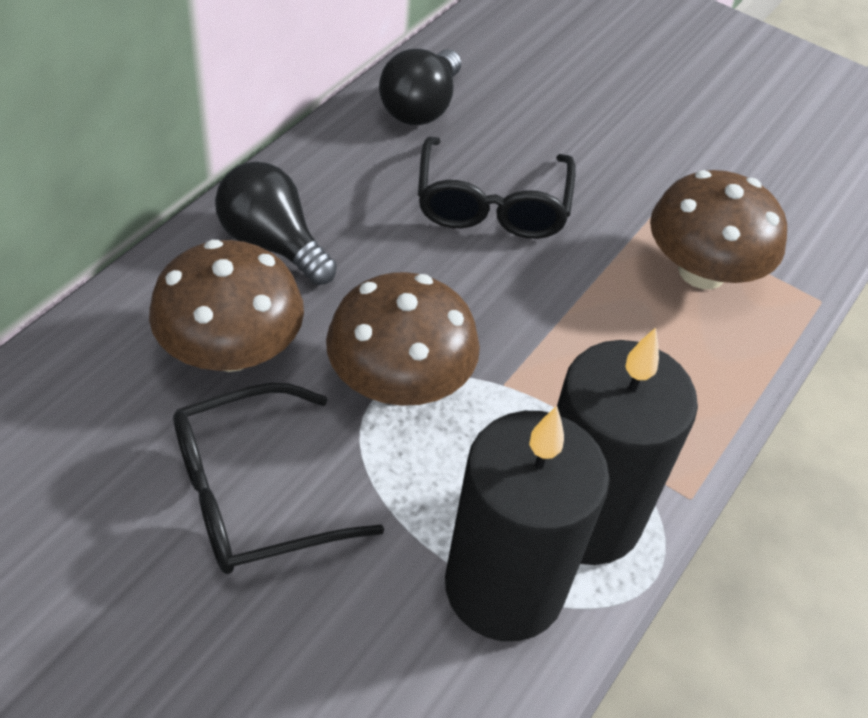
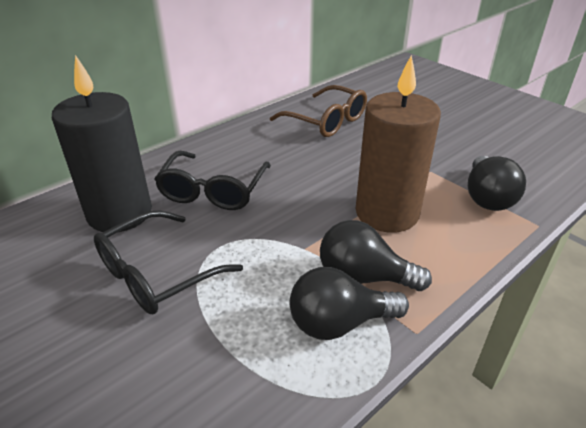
black candle: 2 -> 1
black light bulb: 2 -> 3
brown candle: 0 -> 1
brown glasses: 0 -> 1
brown mushroom: 3 -> 0

